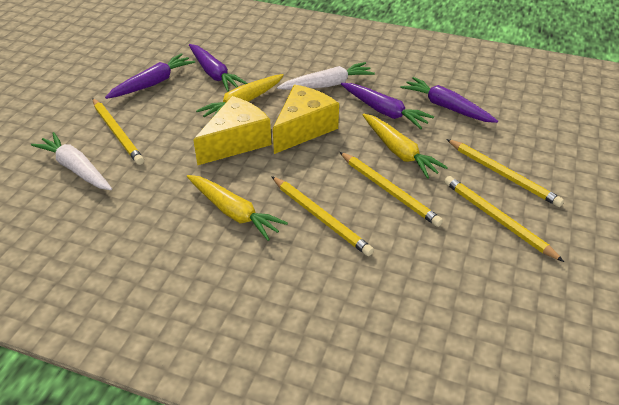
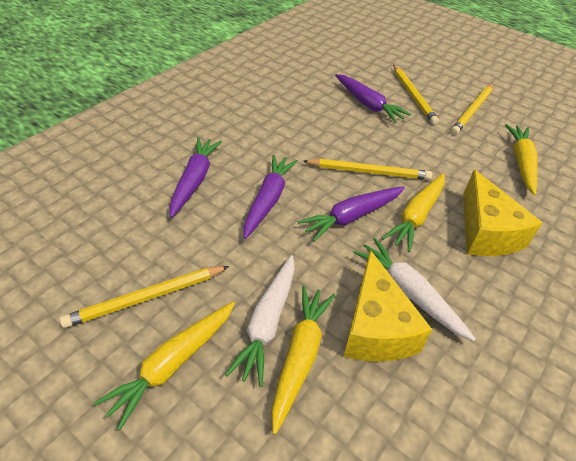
yellow carrot: 3 -> 4
yellow pencil: 5 -> 4

